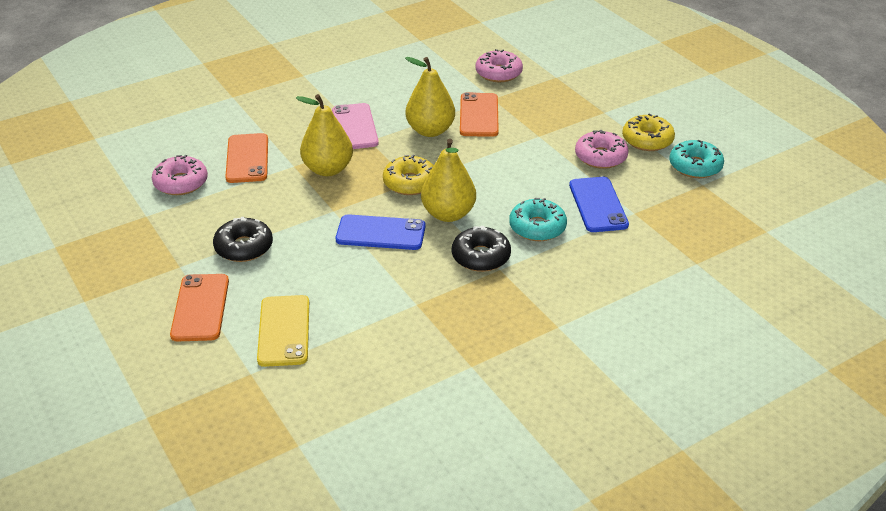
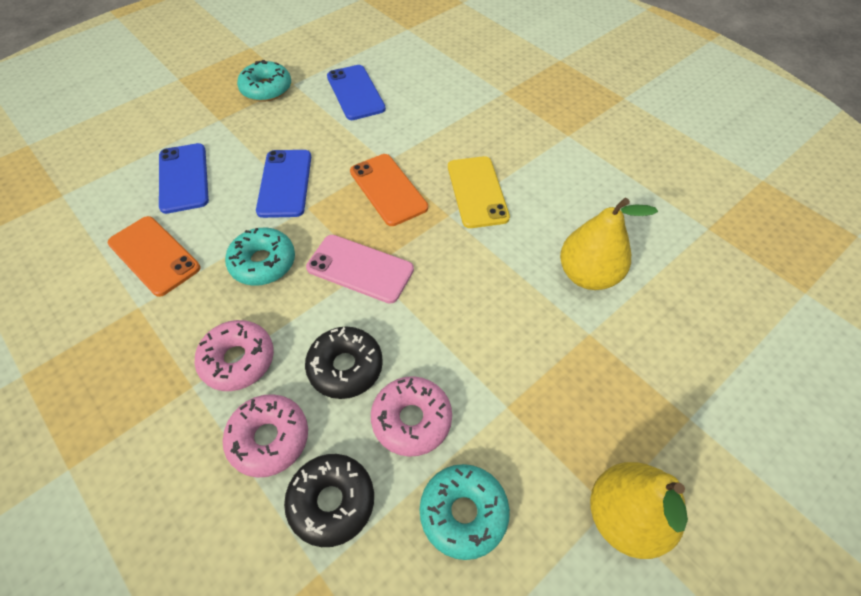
blue phone: 2 -> 3
orange phone: 3 -> 2
turquoise donut: 2 -> 3
yellow donut: 2 -> 0
yellow pear: 3 -> 2

